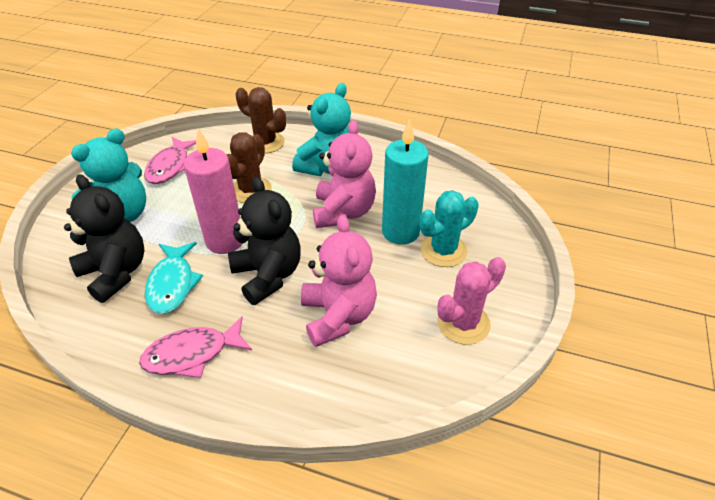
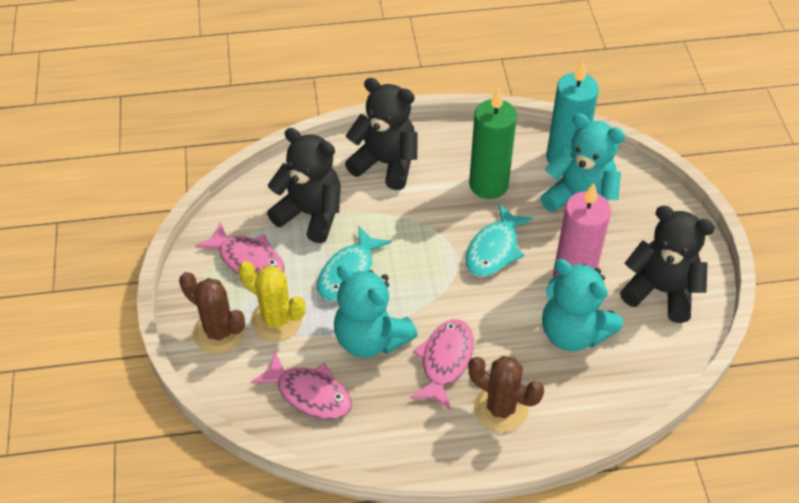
black teddy bear: 2 -> 3
green candle: 0 -> 1
pink cactus: 1 -> 0
pink fish: 2 -> 3
pink teddy bear: 2 -> 0
turquoise cactus: 1 -> 0
turquoise fish: 1 -> 2
turquoise teddy bear: 2 -> 3
yellow cactus: 0 -> 1

